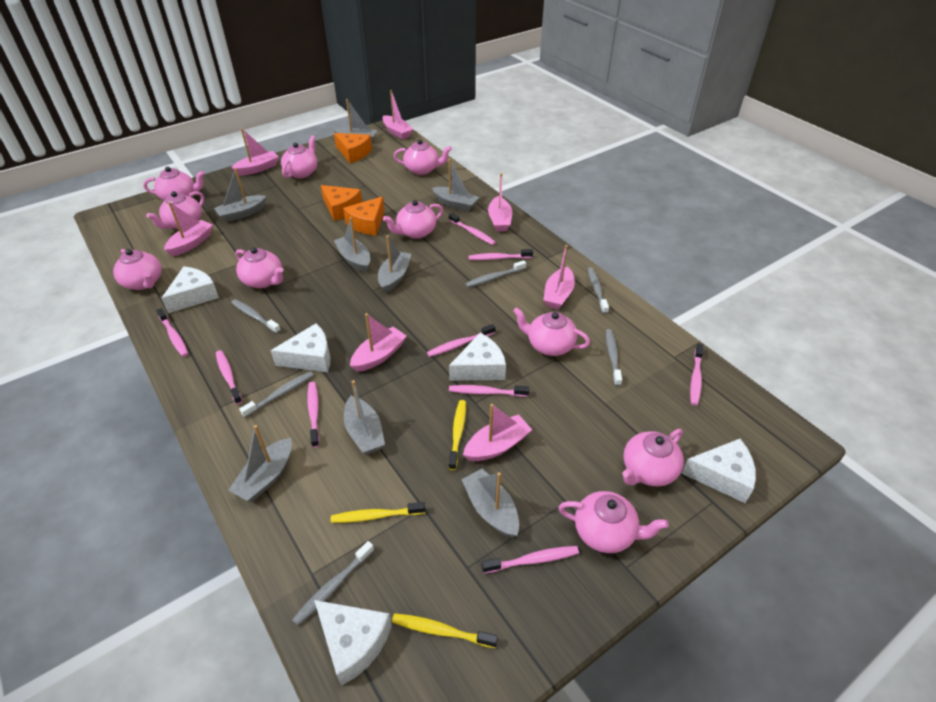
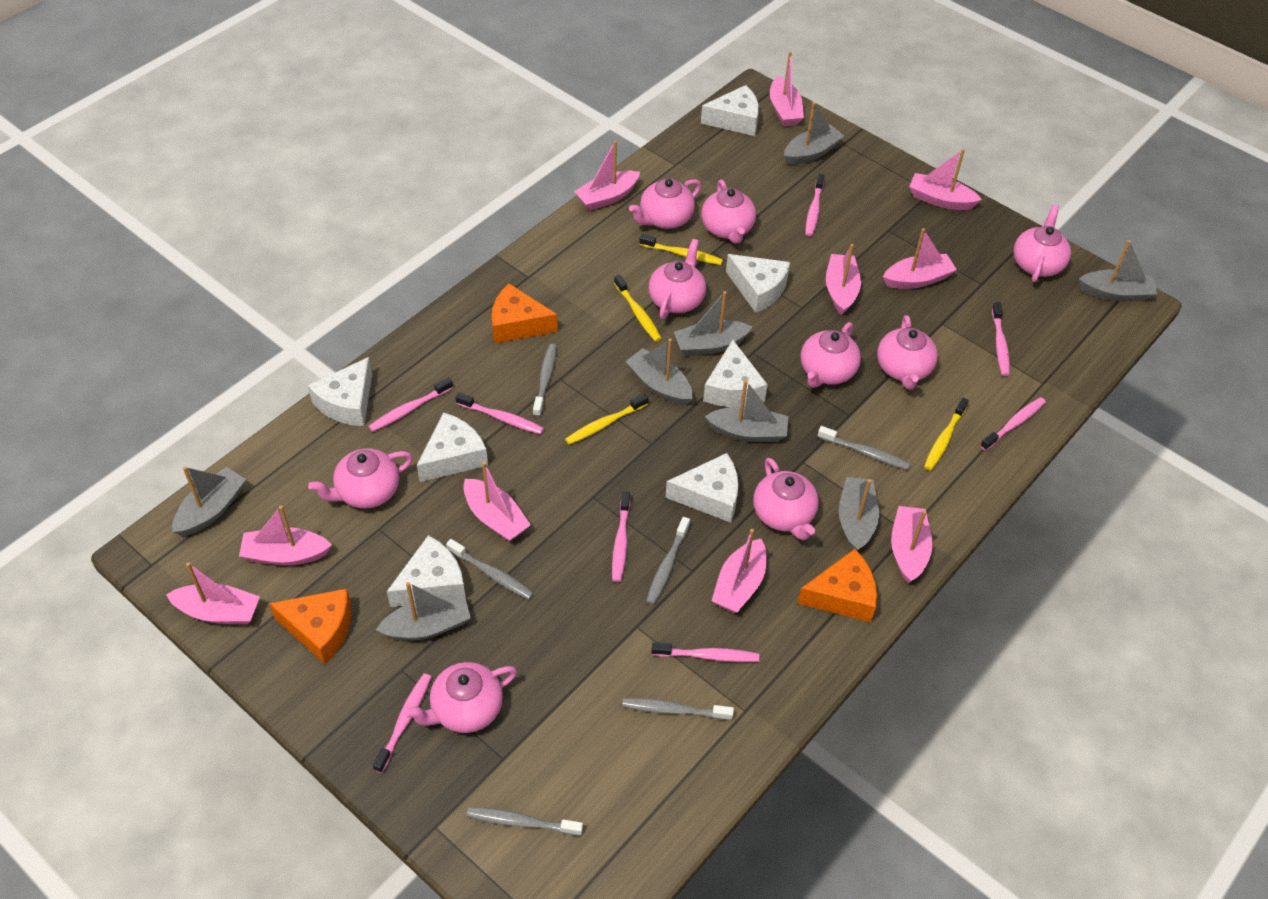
pink boat: 7 -> 10
pink teapot: 10 -> 9
pink toothbrush: 9 -> 8
white cheese: 5 -> 7
yellow toothbrush: 3 -> 4

